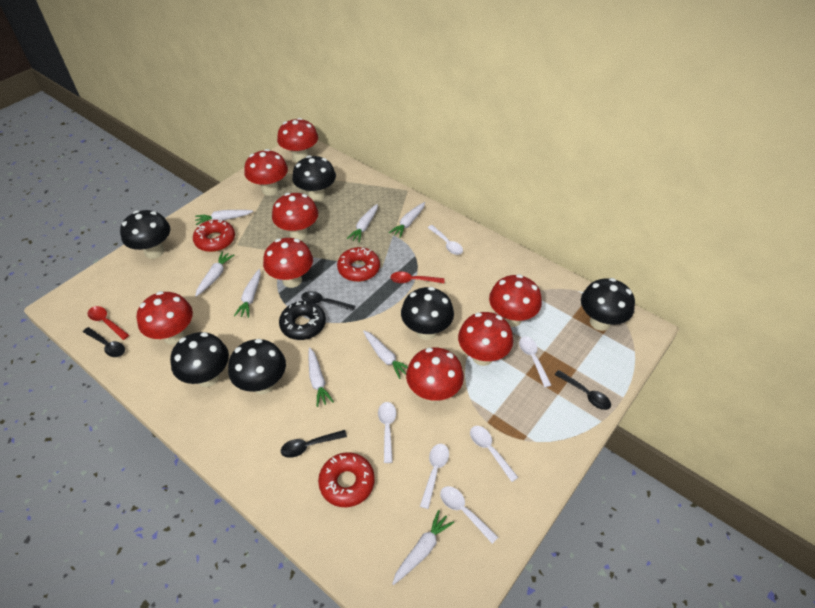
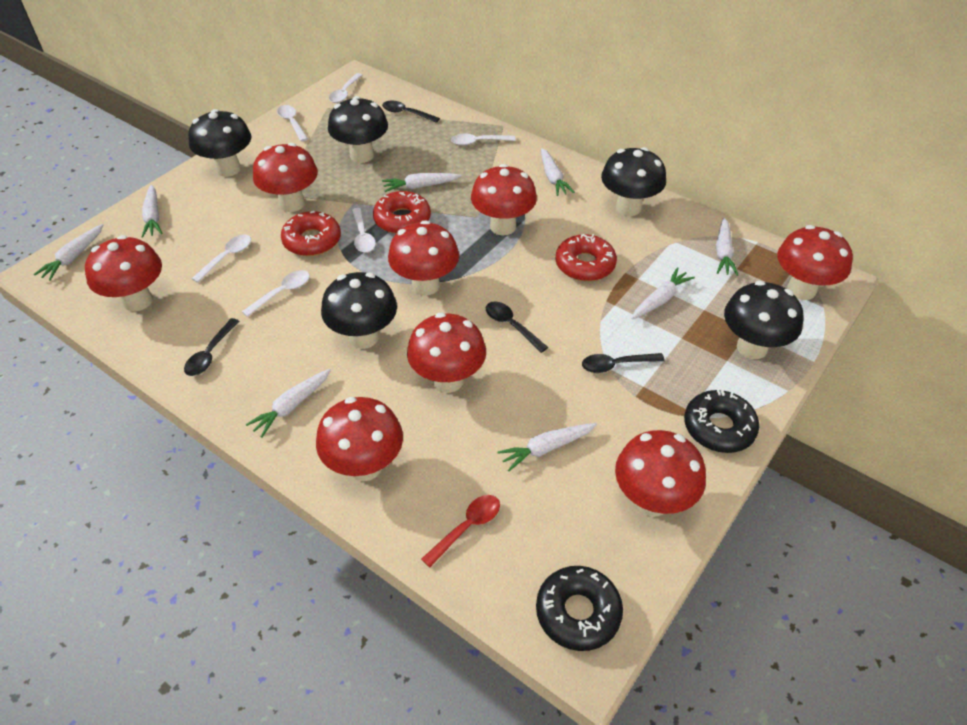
black donut: 1 -> 2
black mushroom: 6 -> 5
red spoon: 2 -> 1

